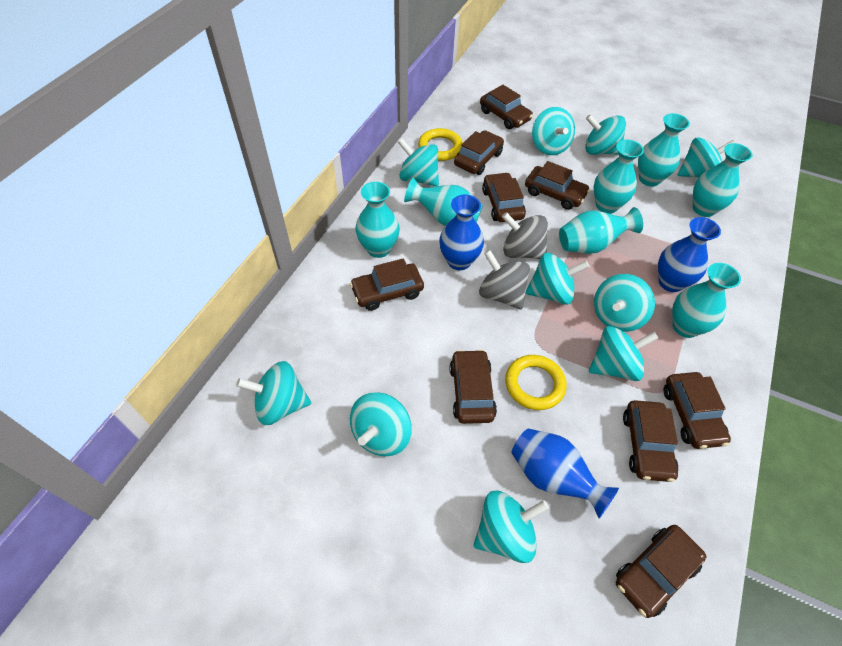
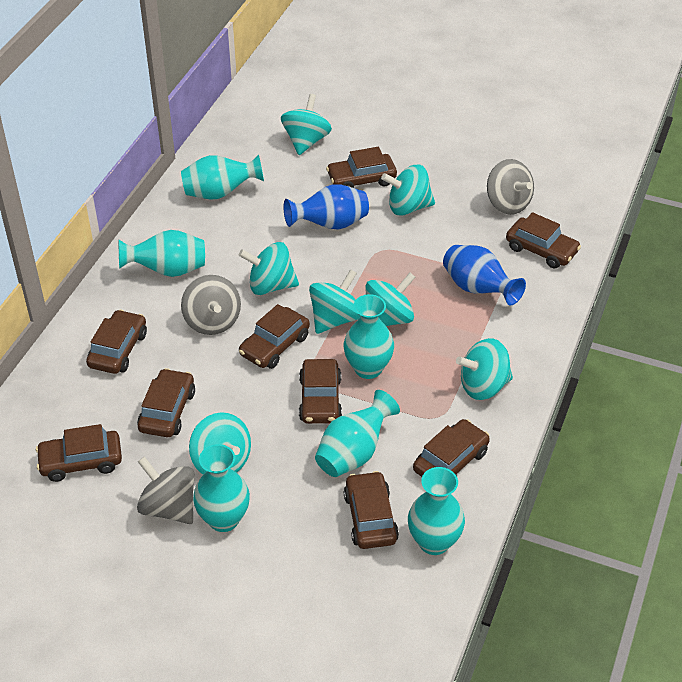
blue vase: 3 -> 2
grey spinning top: 2 -> 3
turquoise spinning top: 10 -> 7
turquoise vase: 7 -> 6
yellow ring: 2 -> 0

